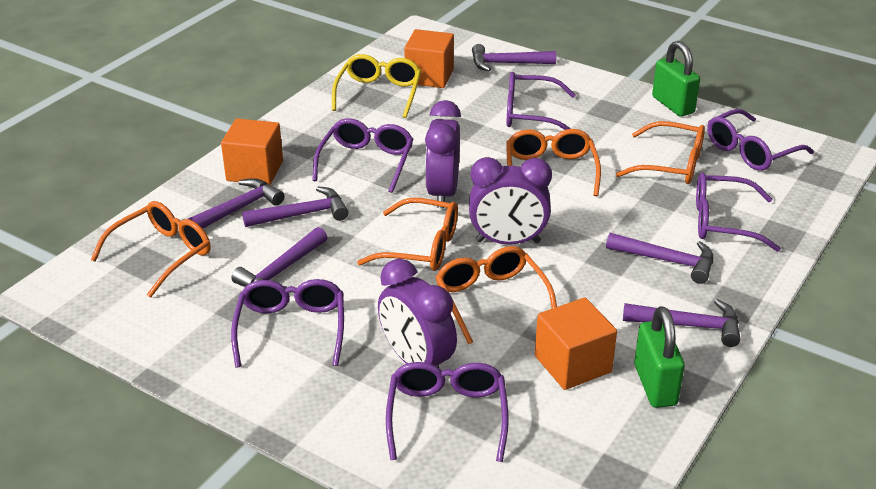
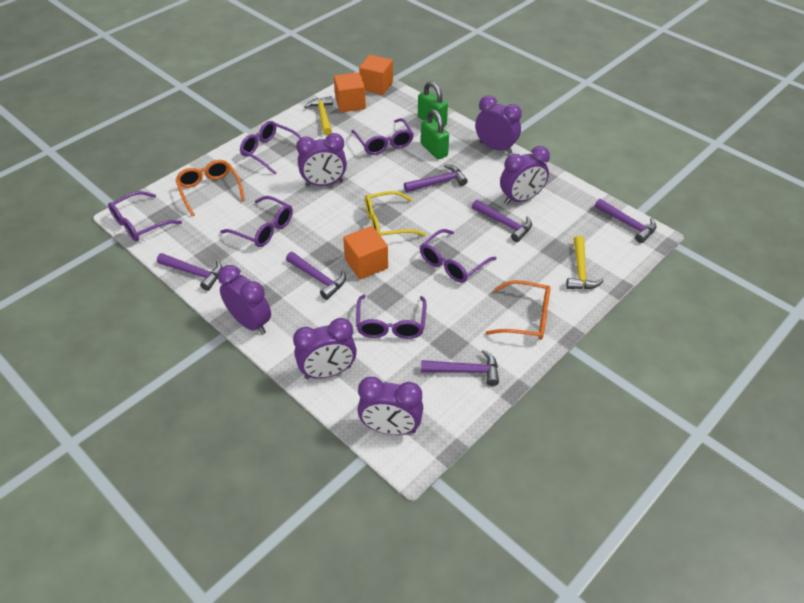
orange glasses: 5 -> 2
purple clock: 3 -> 6
yellow hammer: 0 -> 2

